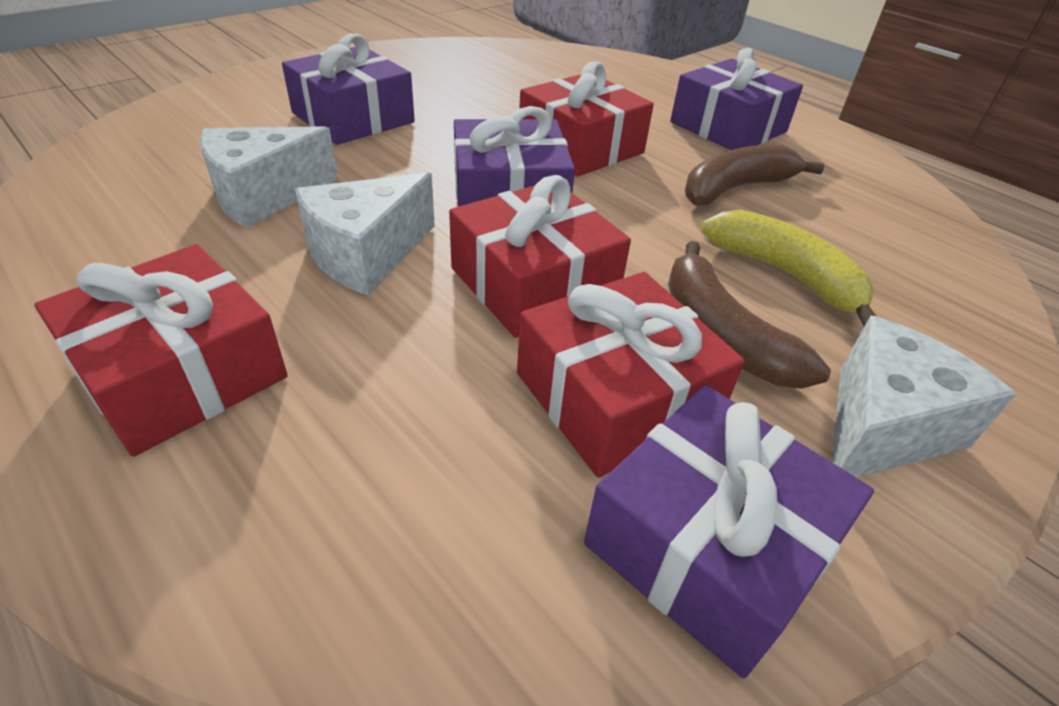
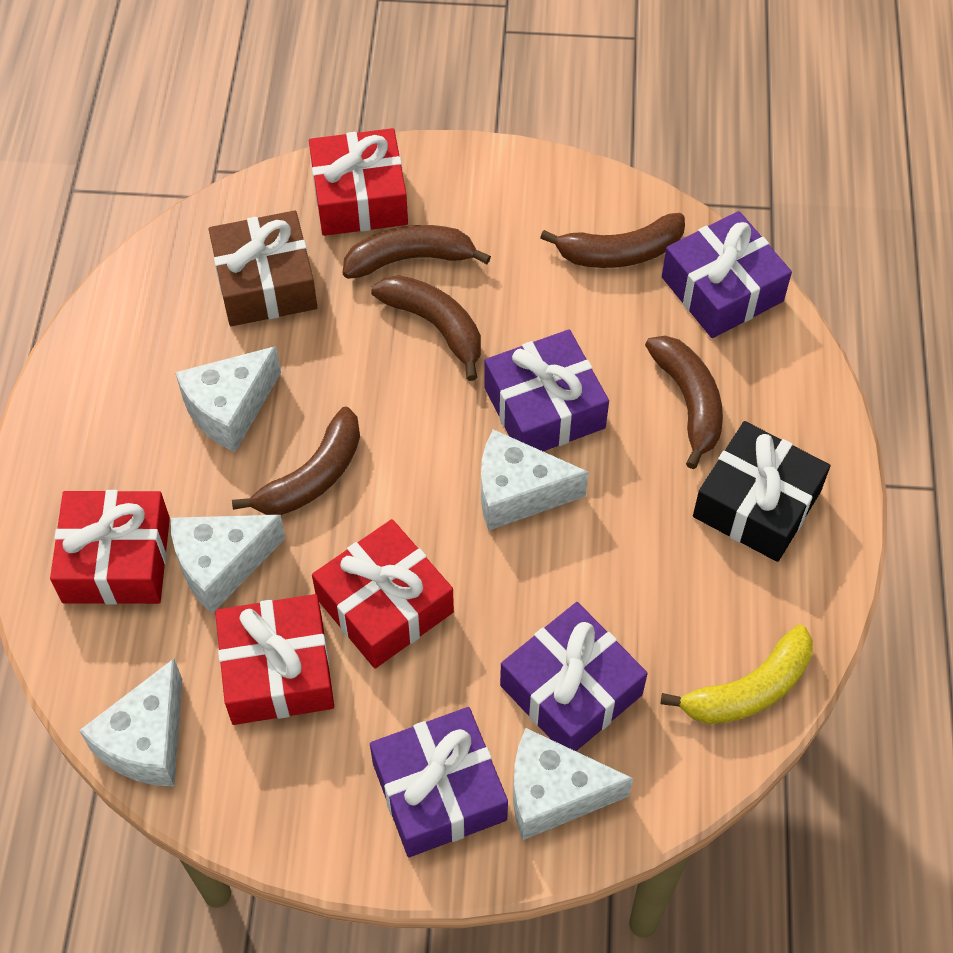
black gift: 0 -> 1
brown banana: 2 -> 5
brown gift: 0 -> 1
white cheese: 3 -> 5

